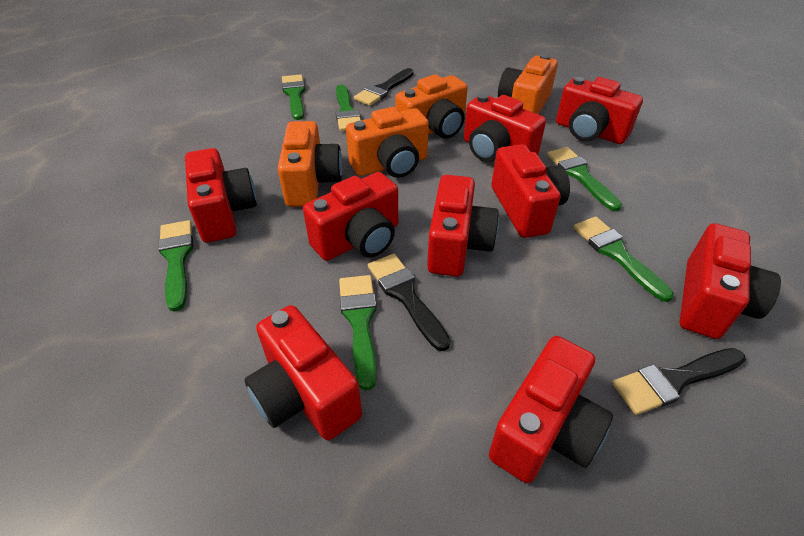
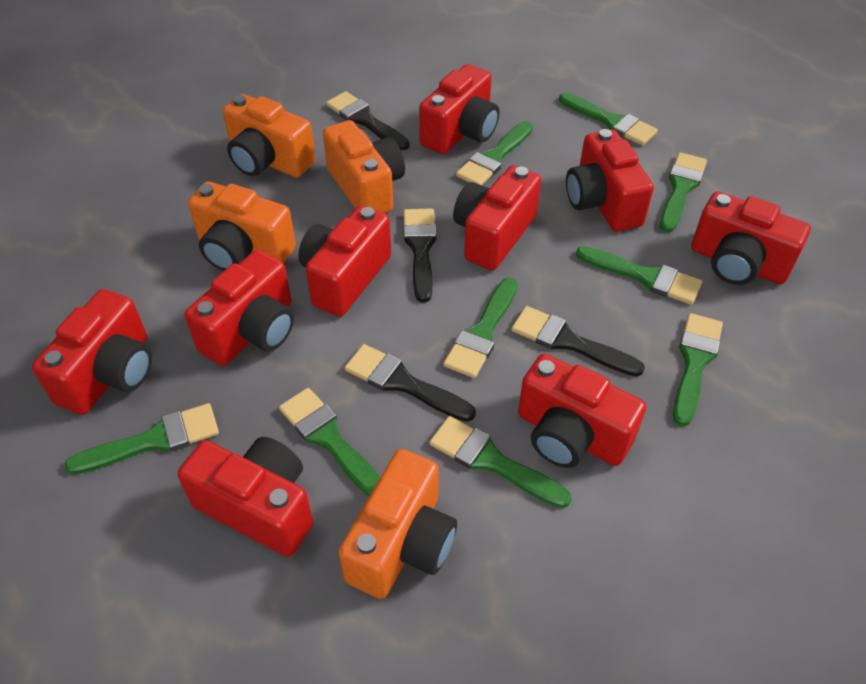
black brush: 3 -> 4
green brush: 6 -> 9

